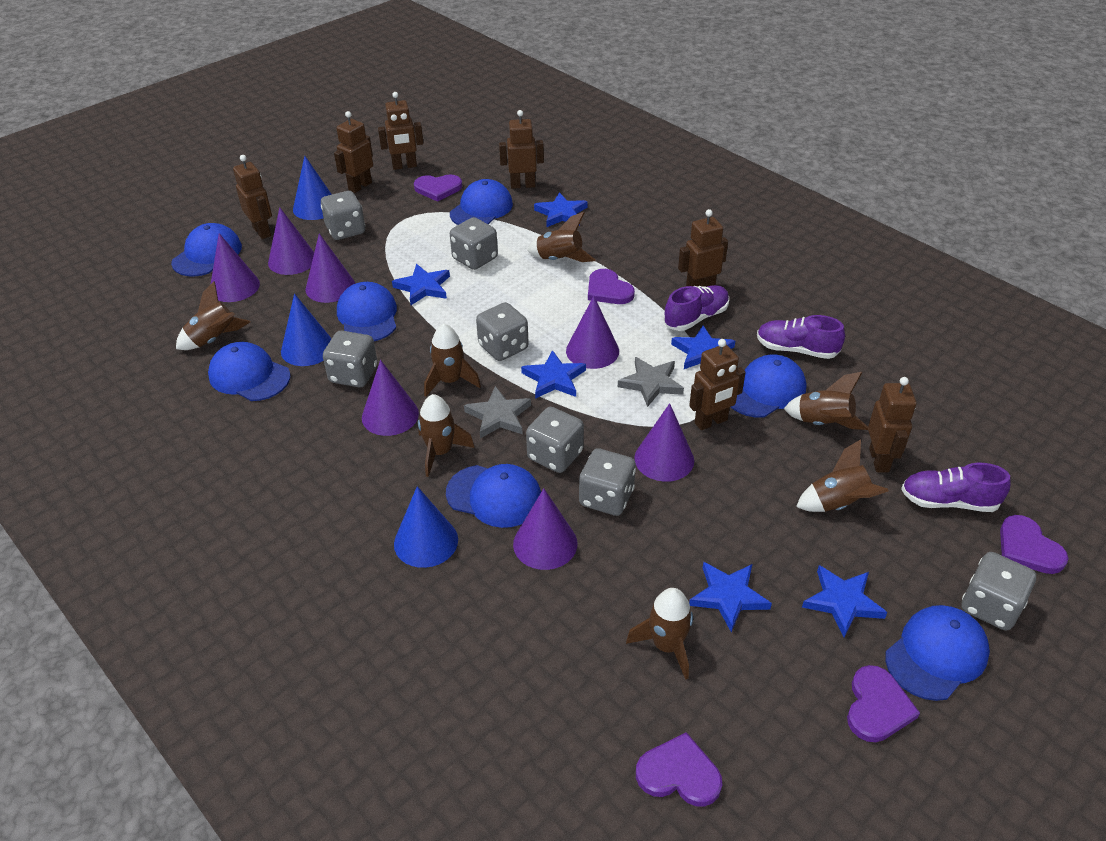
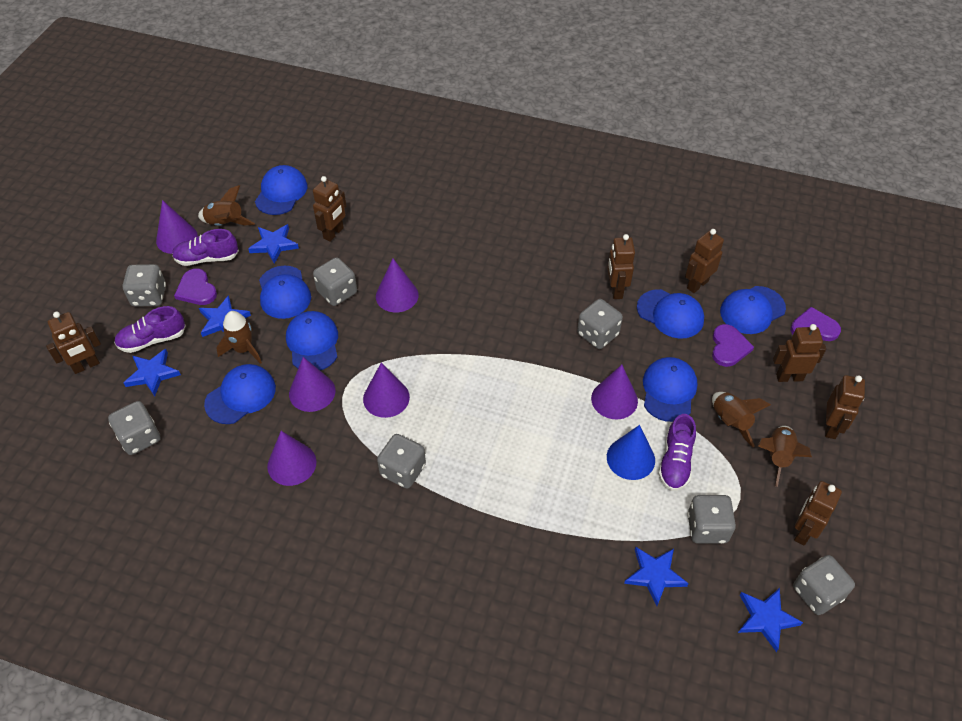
blue cone: 3 -> 1
blue star: 6 -> 5
brown rocket: 7 -> 4
grey star: 2 -> 0
purple cone: 7 -> 6
purple heart: 5 -> 3

